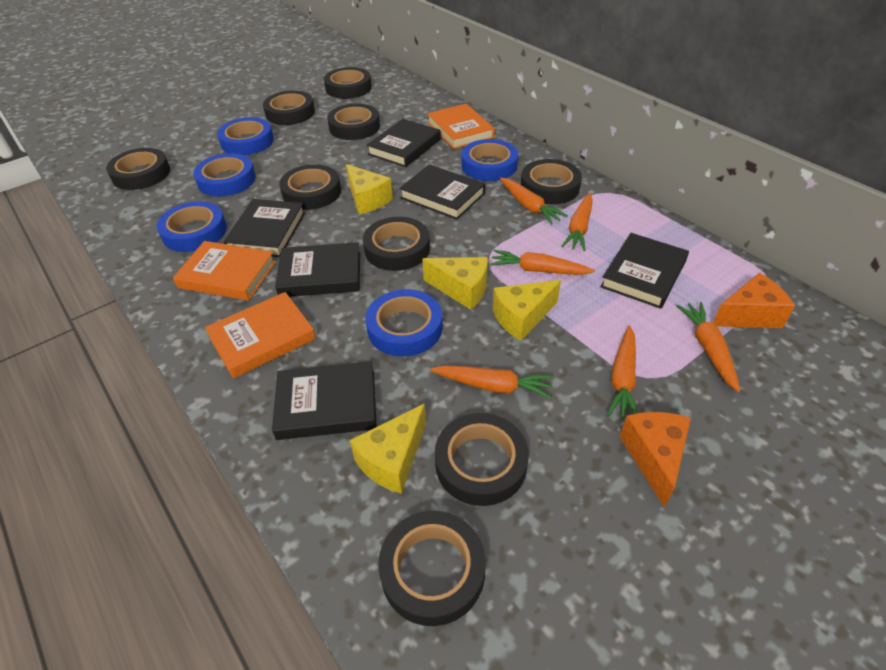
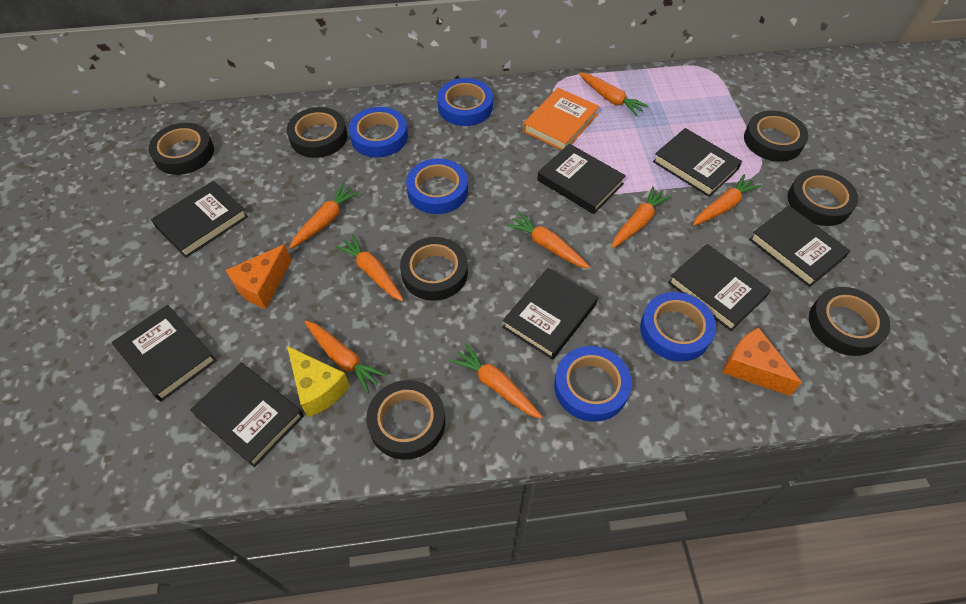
black book: 6 -> 8
black tape: 9 -> 7
orange book: 3 -> 1
orange carrot: 6 -> 8
yellow cheese: 4 -> 1

